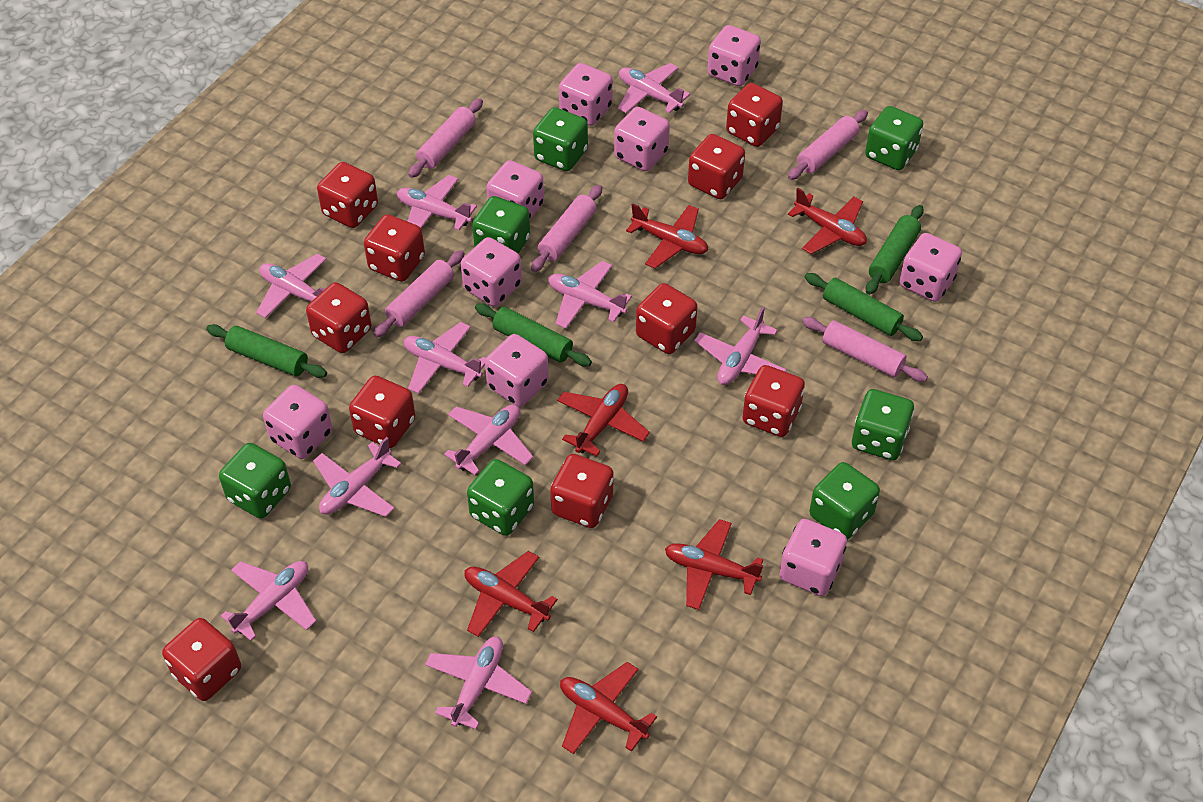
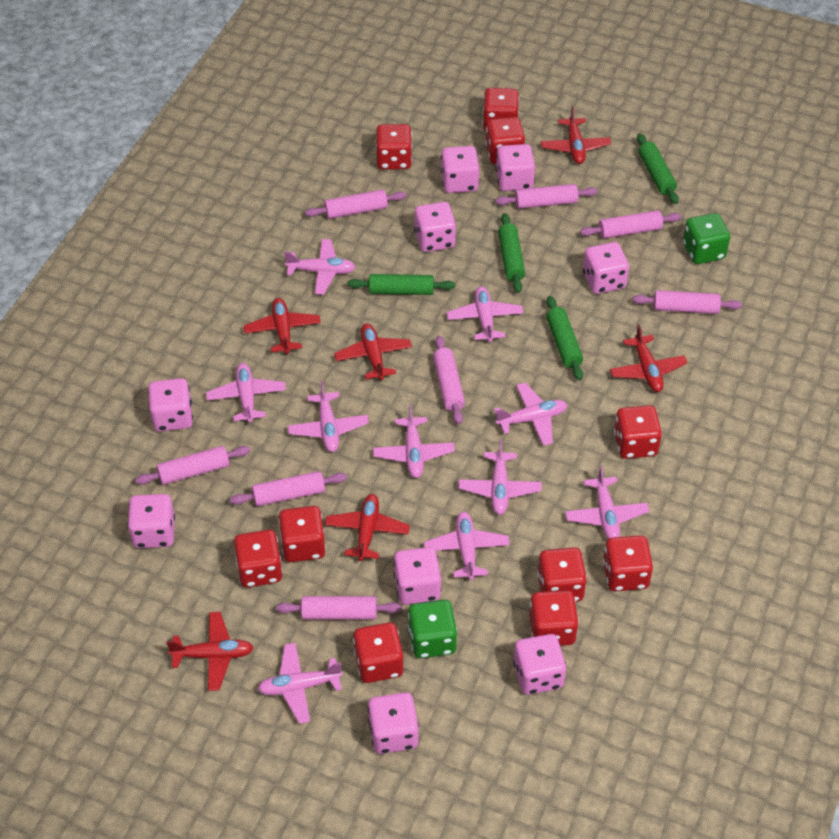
green dice: 7 -> 2
pink rolling pin: 5 -> 8

